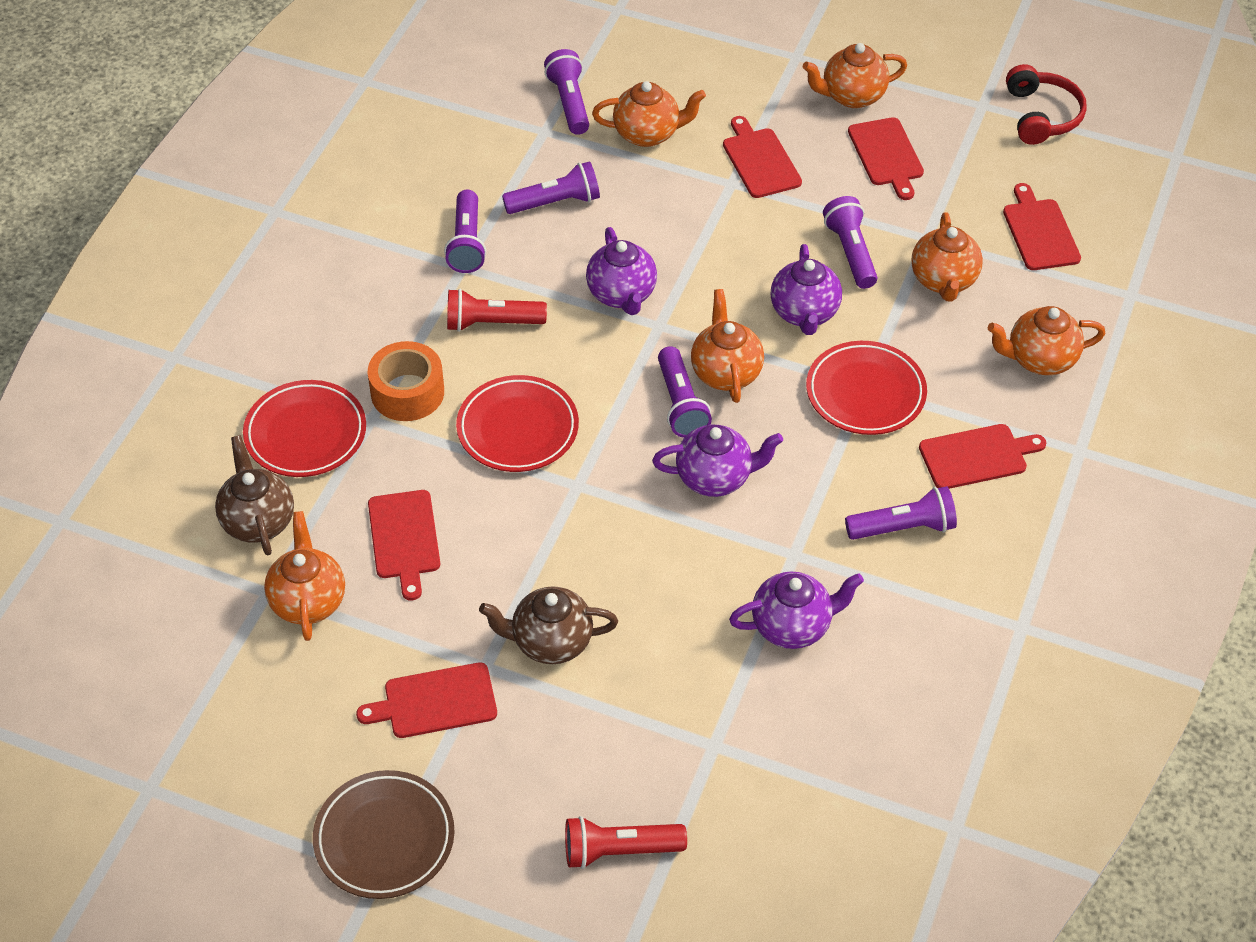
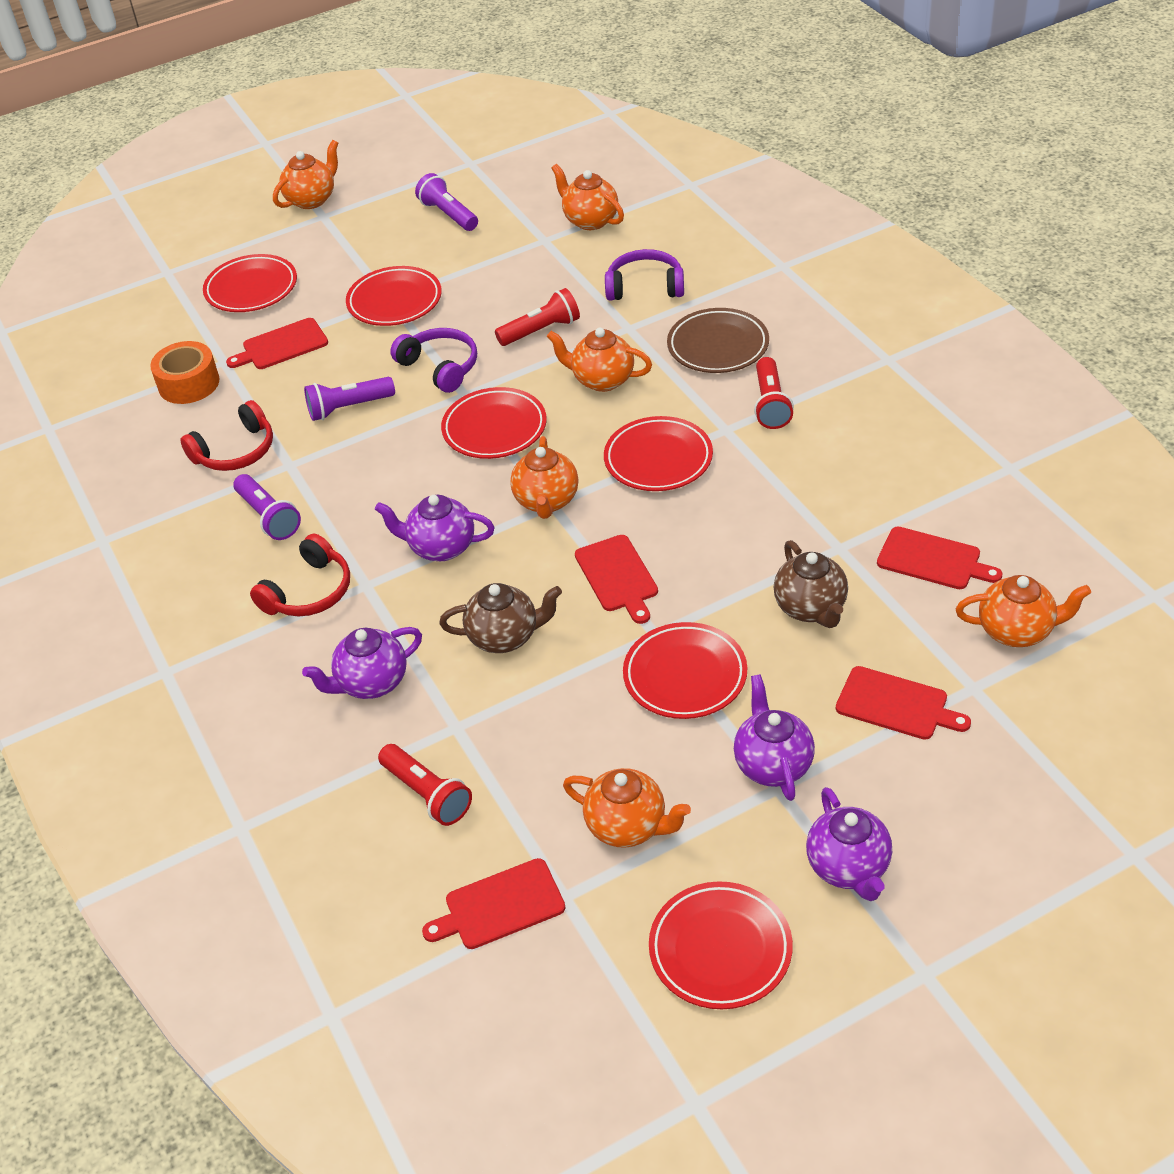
purple flashlight: 6 -> 3
purple headphones: 0 -> 2
red cutting board: 6 -> 5
red flashlight: 2 -> 3
red headphones: 1 -> 2
red plate: 3 -> 6

